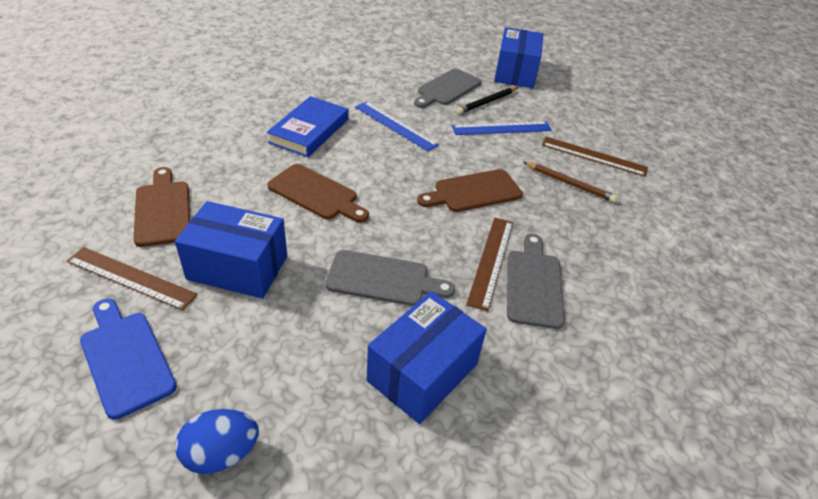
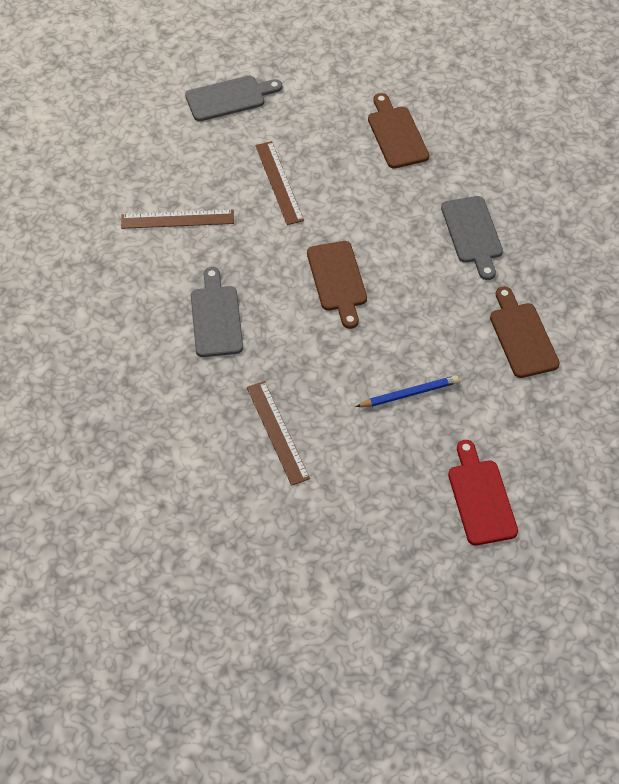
black pencil: 1 -> 0
blue book: 1 -> 0
blue box: 3 -> 0
blue cutting board: 1 -> 0
blue egg: 1 -> 0
blue pencil: 0 -> 1
blue ruler: 2 -> 0
brown pencil: 1 -> 0
red cutting board: 0 -> 1

